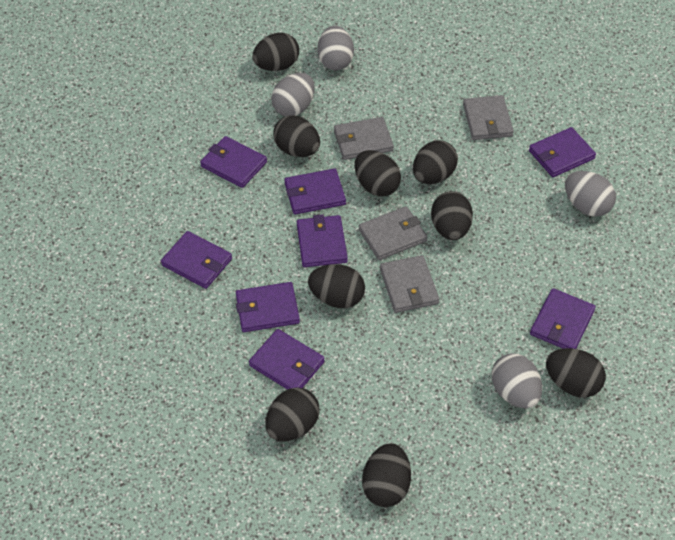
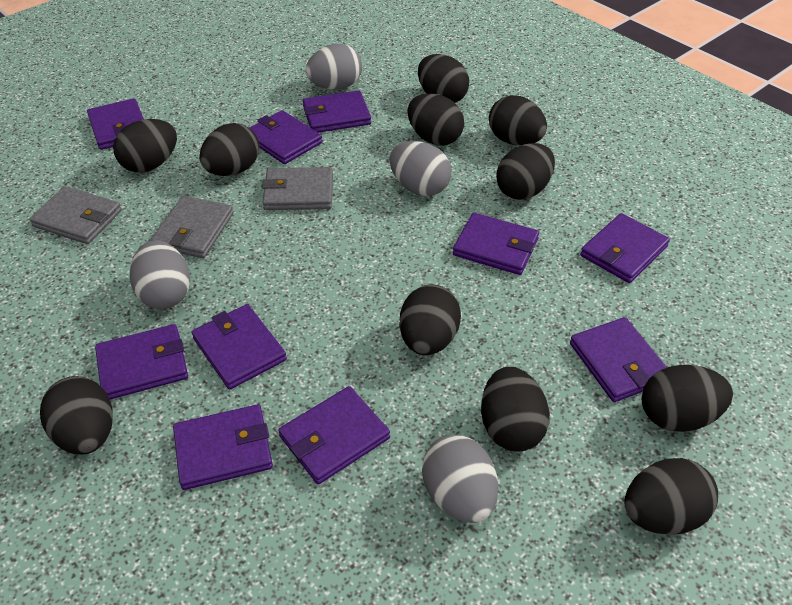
black egg: 9 -> 11
grey wallet: 4 -> 3
purple wallet: 8 -> 10

